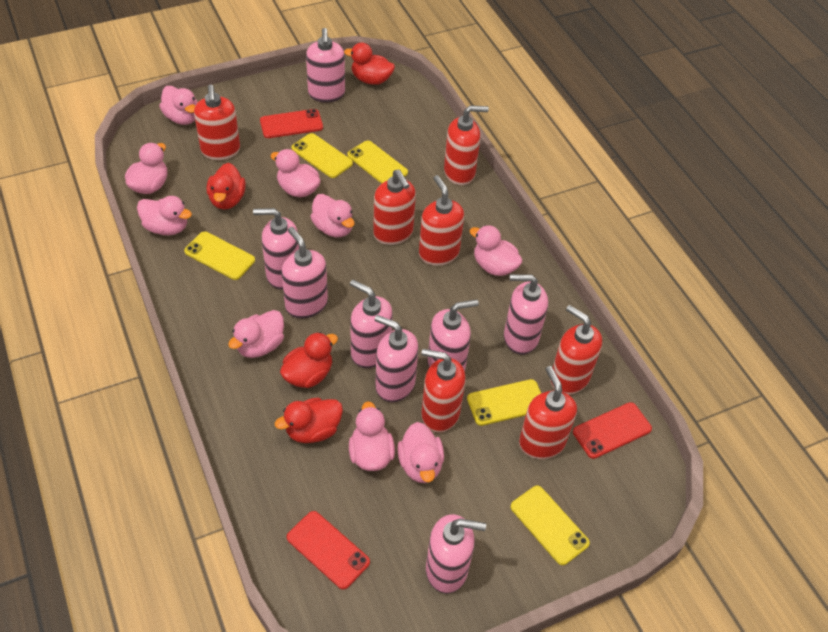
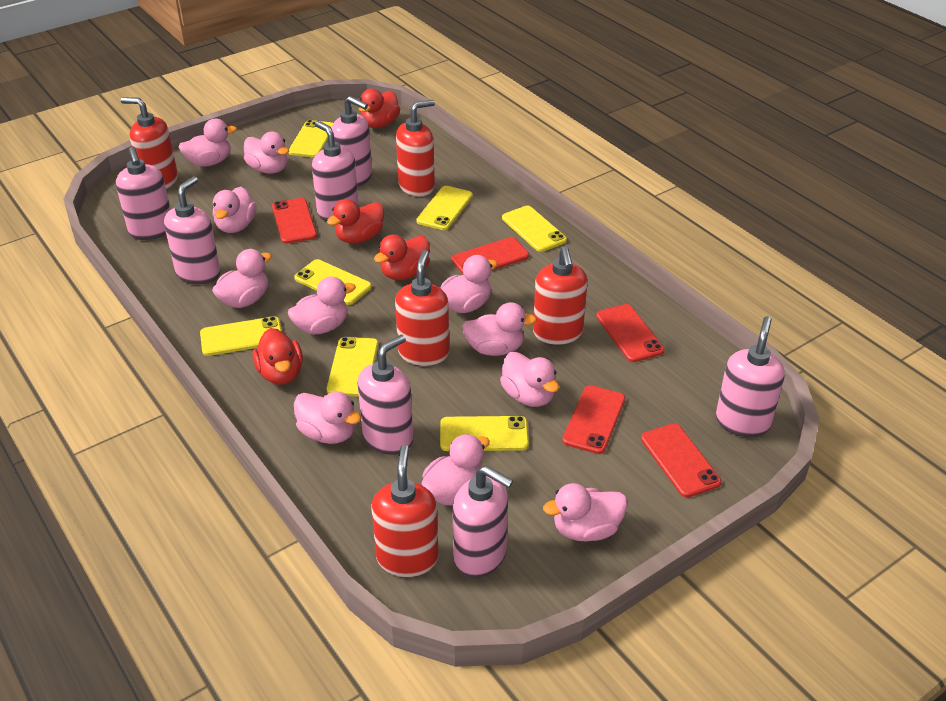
pink duck: 9 -> 11
pink soap dispenser: 8 -> 7
red phone: 3 -> 5
red soap dispenser: 7 -> 5
yellow phone: 5 -> 7

